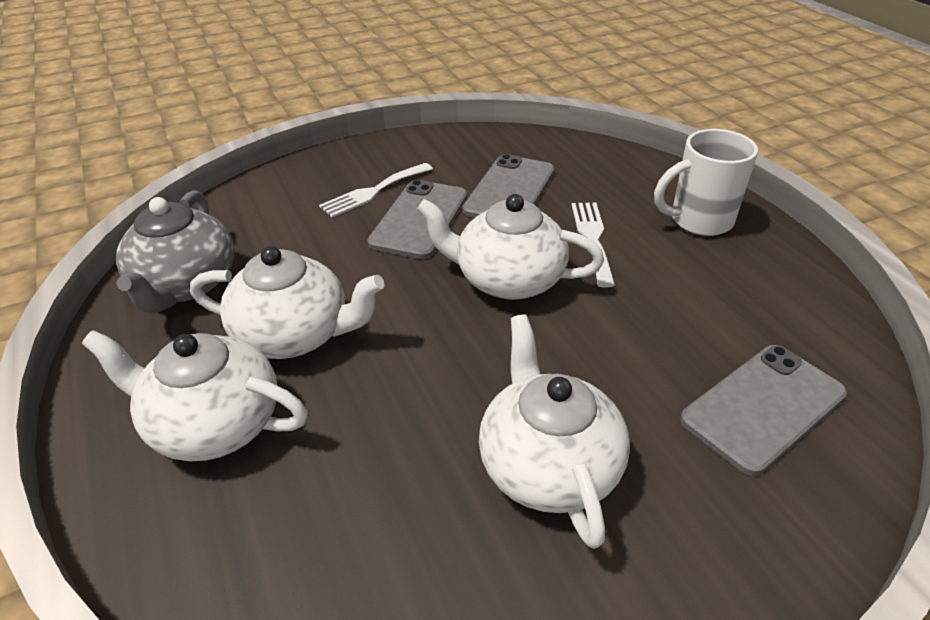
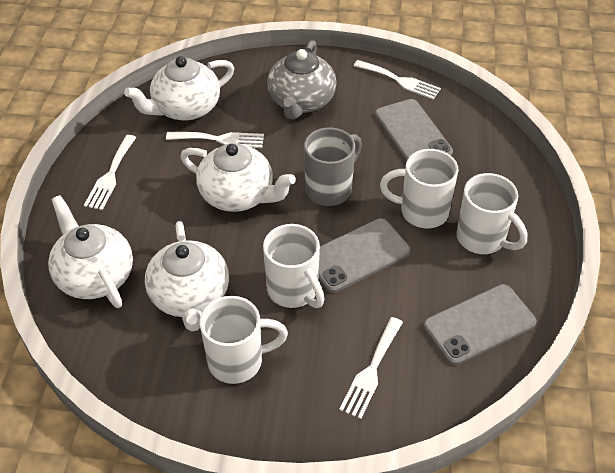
grey mug: 0 -> 1
white fork: 2 -> 4
white mug: 1 -> 4

